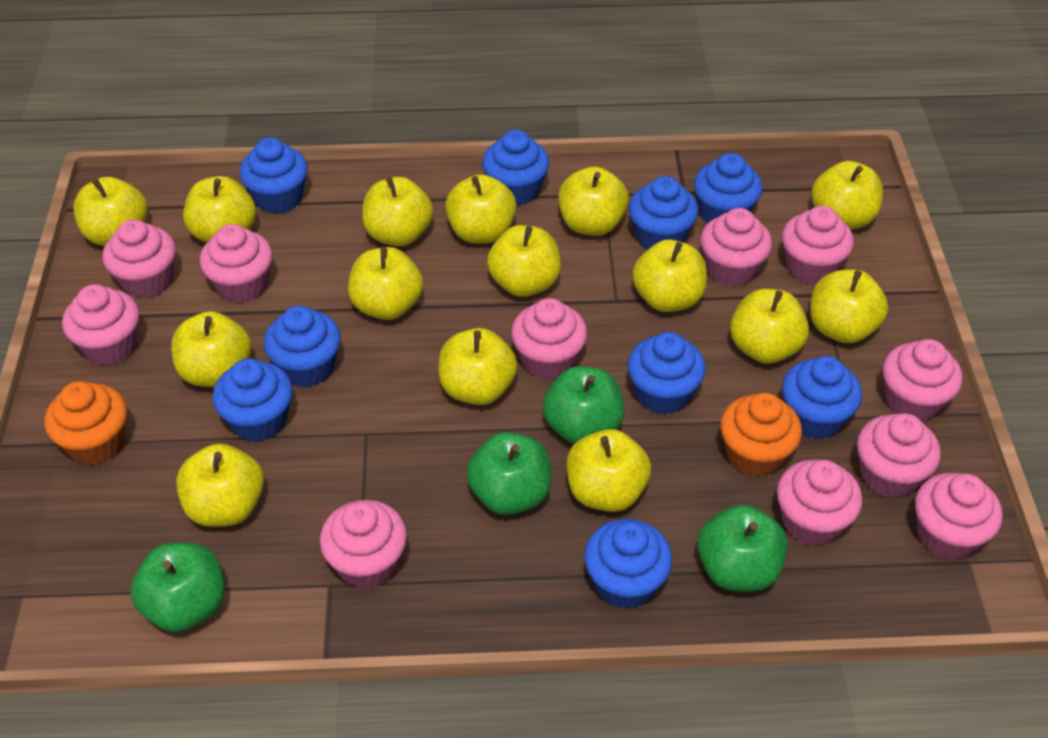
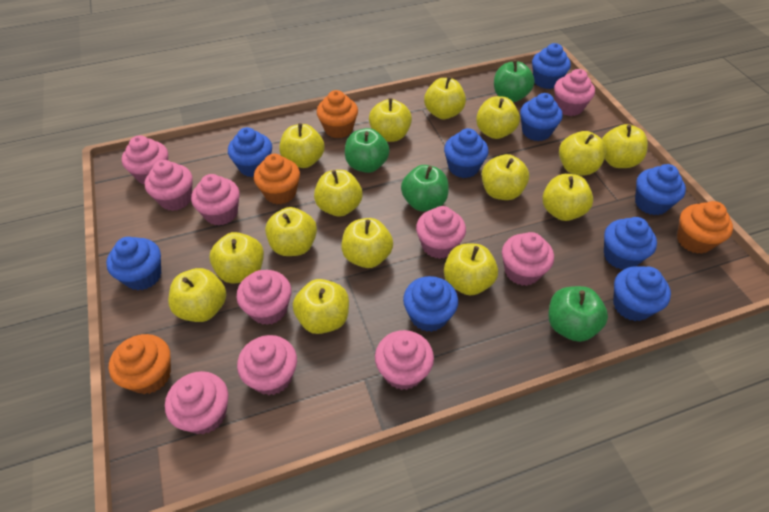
orange cupcake: 2 -> 4
pink cupcake: 11 -> 10

